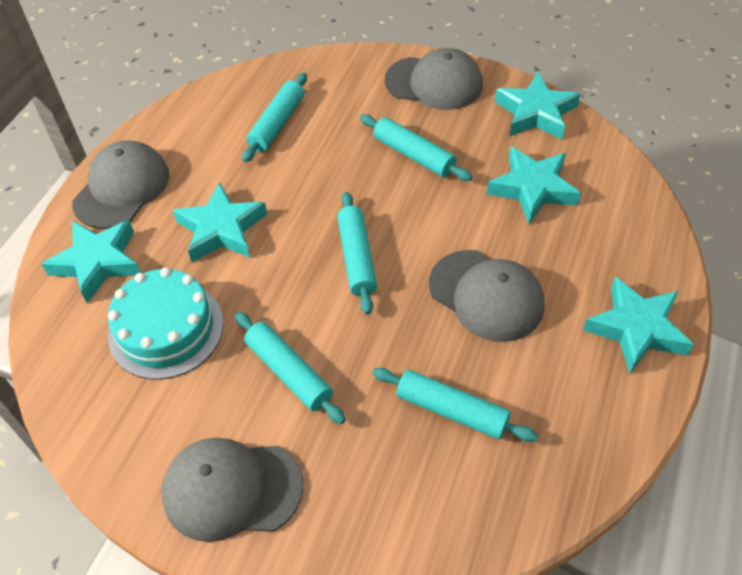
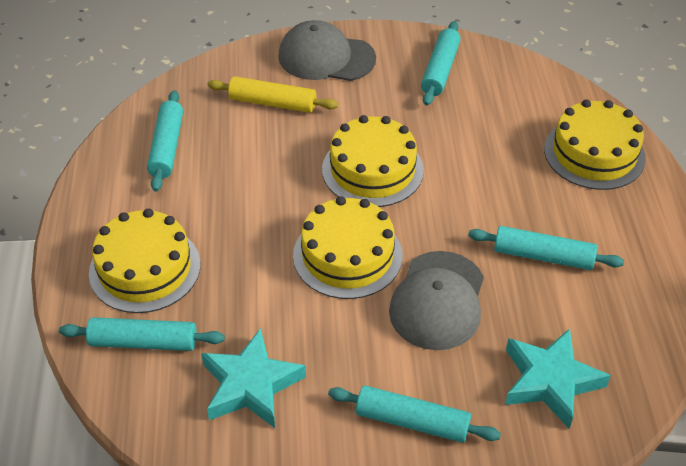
grey cap: 4 -> 2
turquoise cake: 1 -> 0
turquoise star: 5 -> 2
yellow cake: 0 -> 4
yellow rolling pin: 0 -> 1

